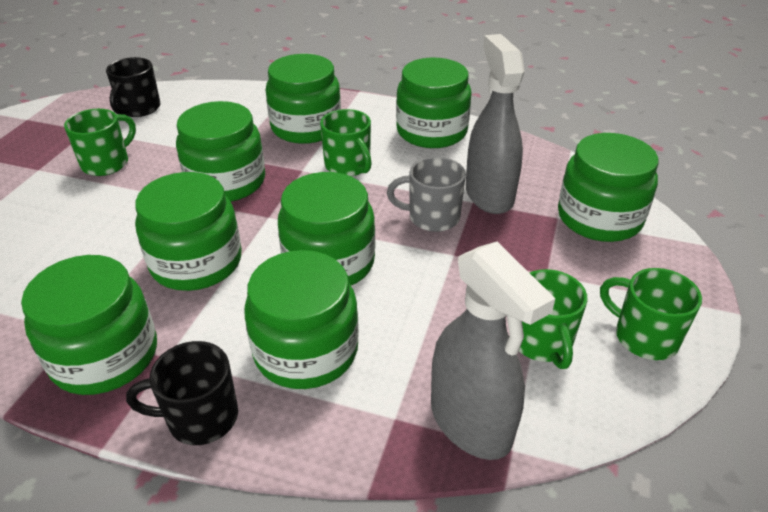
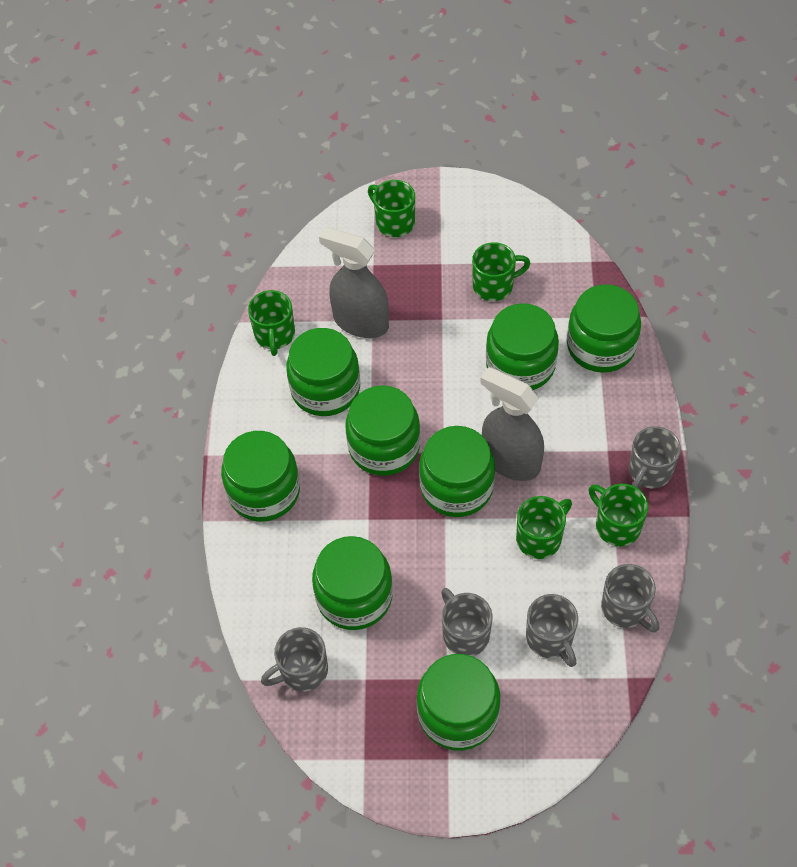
black mug: 2 -> 0
green mug: 4 -> 5
grey mug: 1 -> 5

